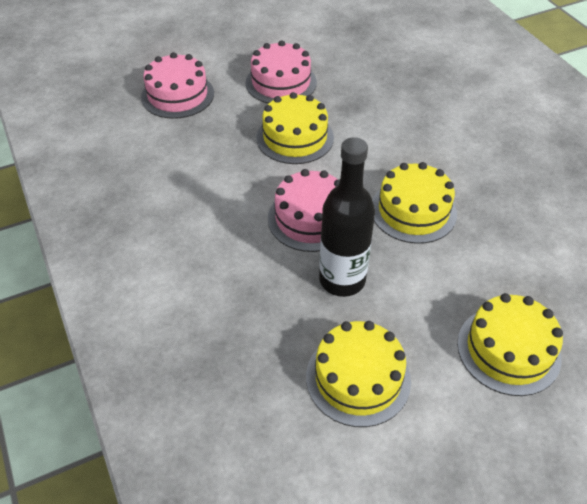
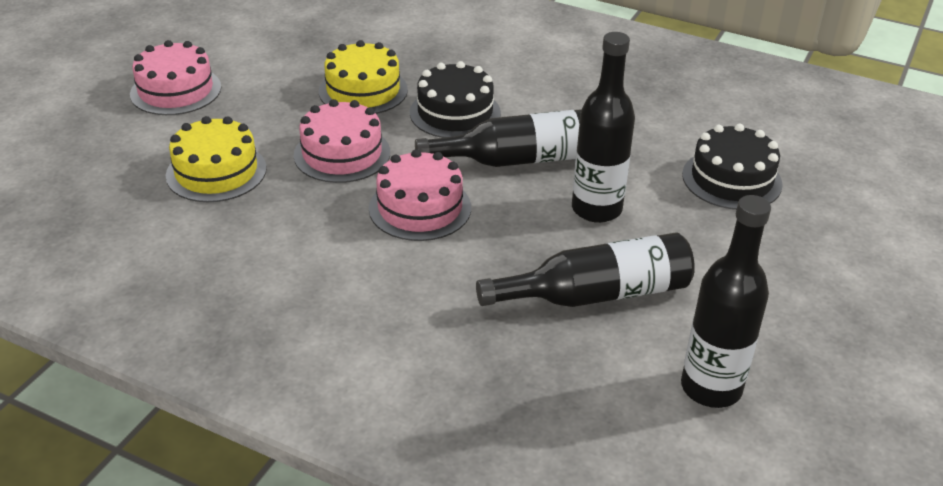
black bottle: 1 -> 4
black cake: 0 -> 2
yellow cake: 4 -> 2

